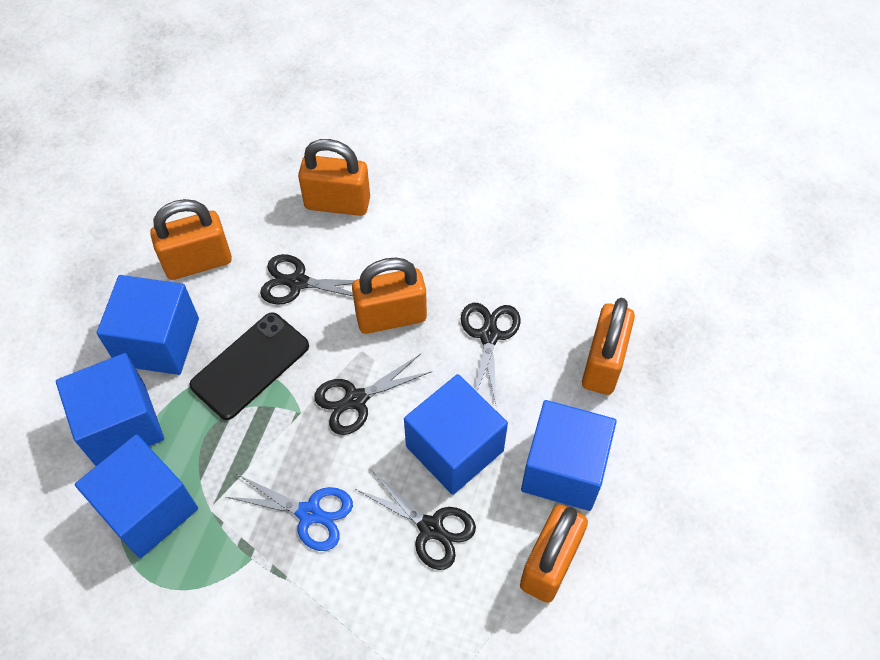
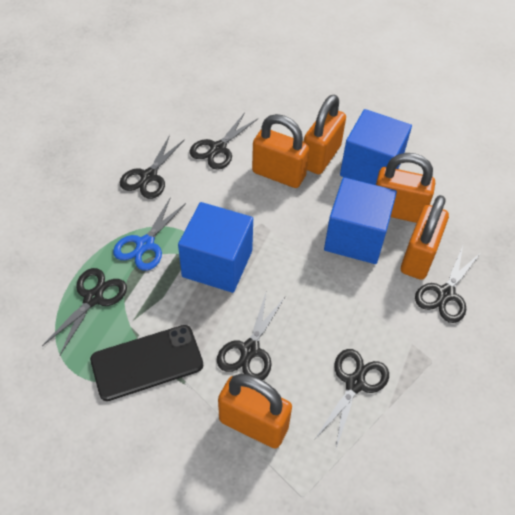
black scissors: 4 -> 6
blue cube: 5 -> 3

